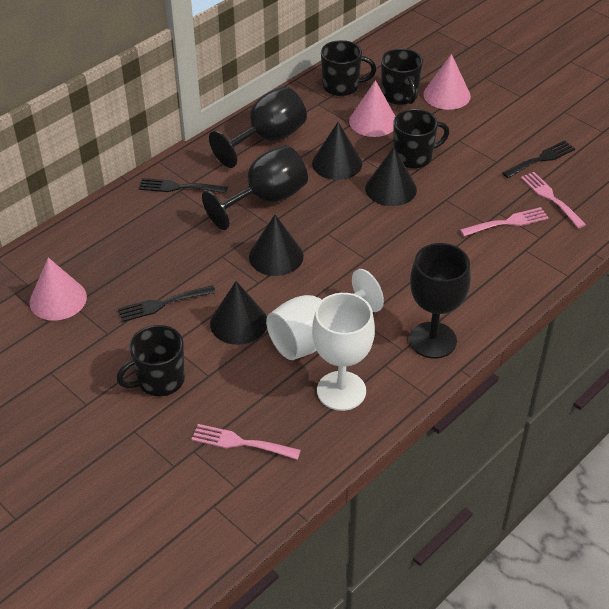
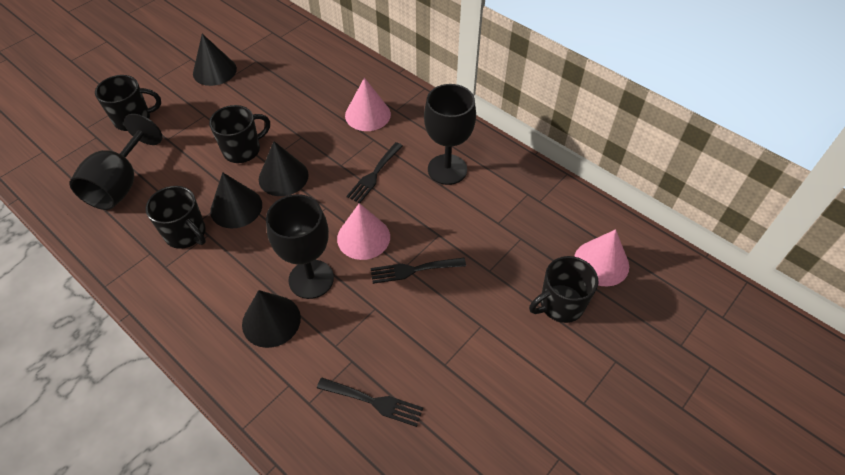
pink fork: 3 -> 0
white goblet: 2 -> 0

